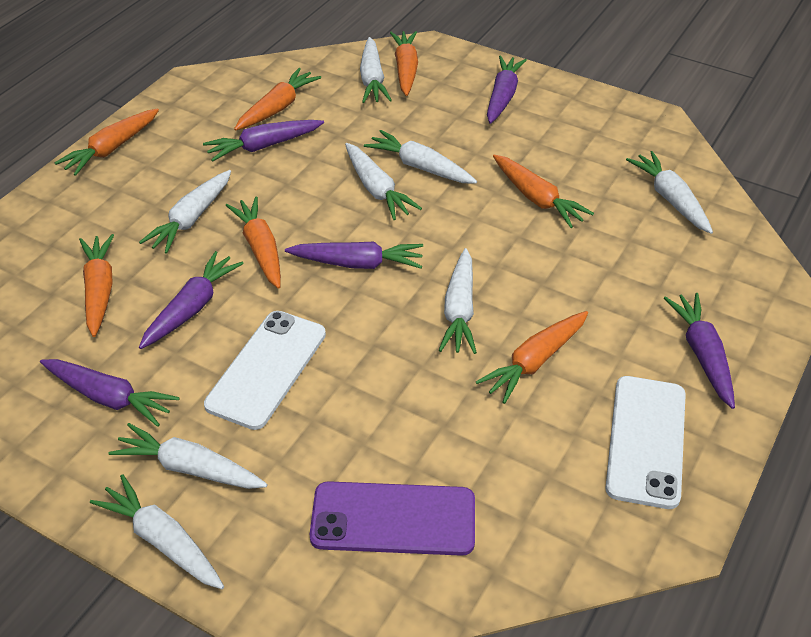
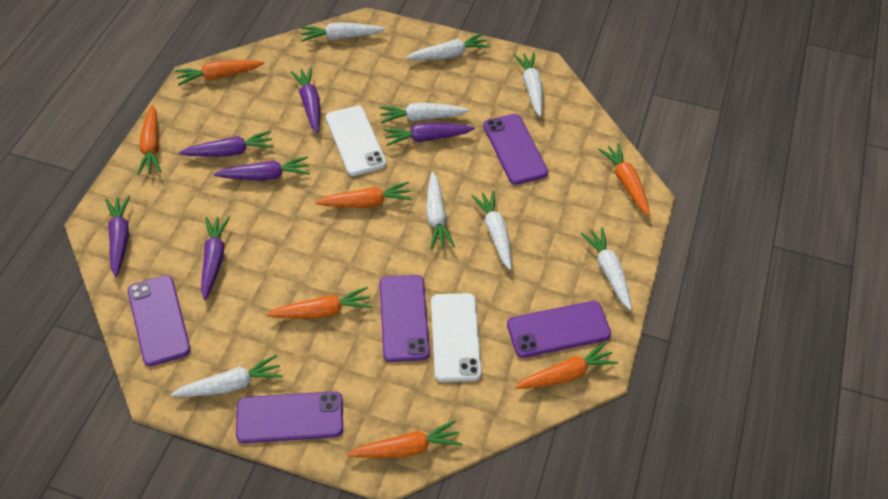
purple phone: 1 -> 5

